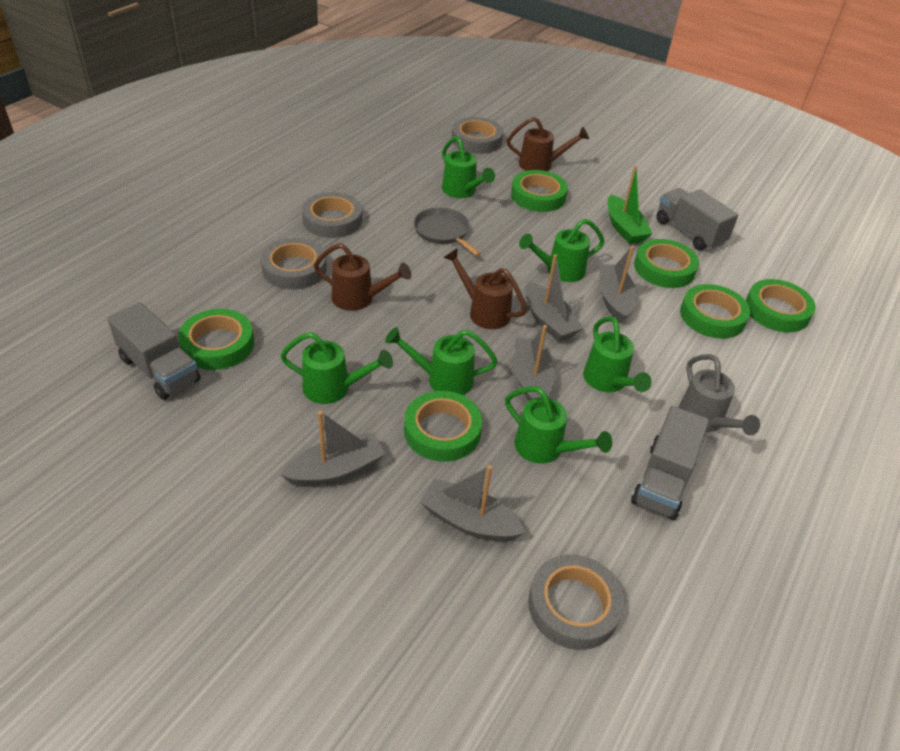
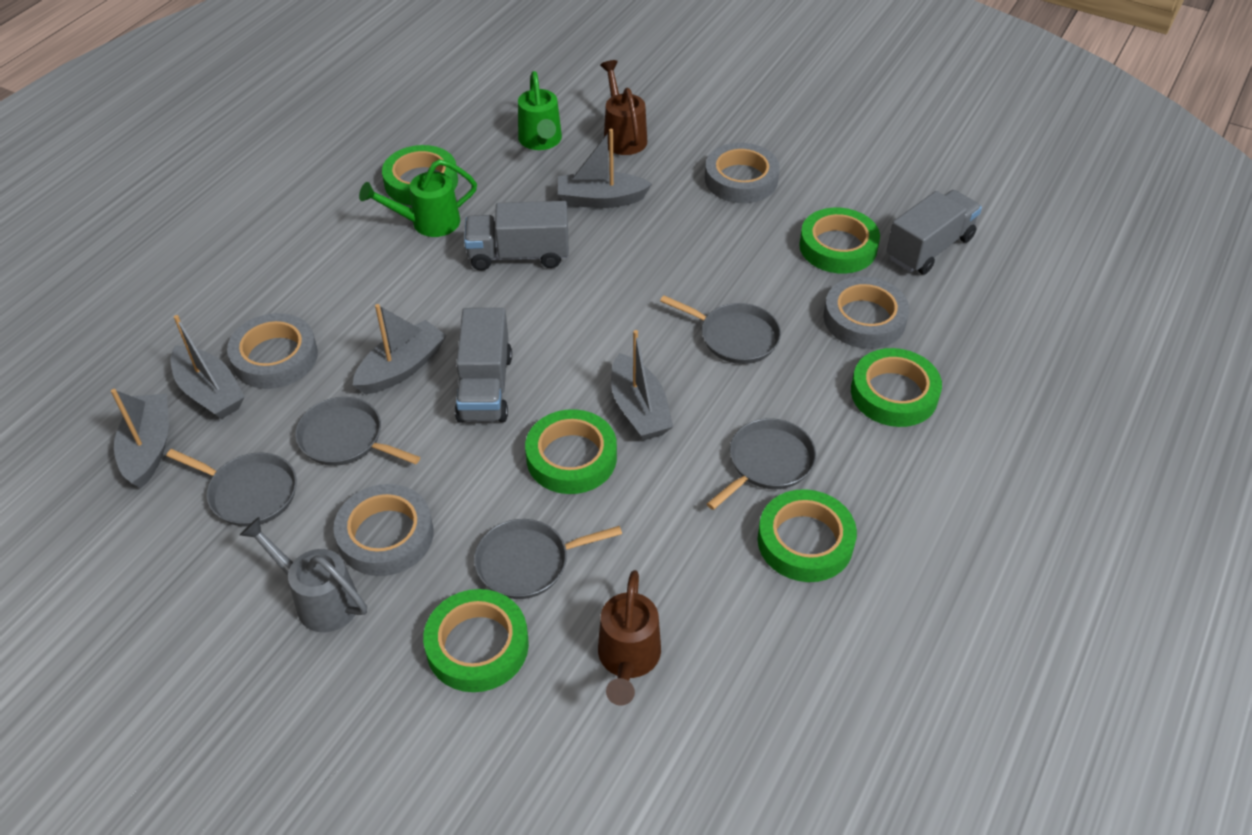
brown watering can: 3 -> 2
green boat: 1 -> 0
green watering can: 6 -> 2
grey pan: 1 -> 5

